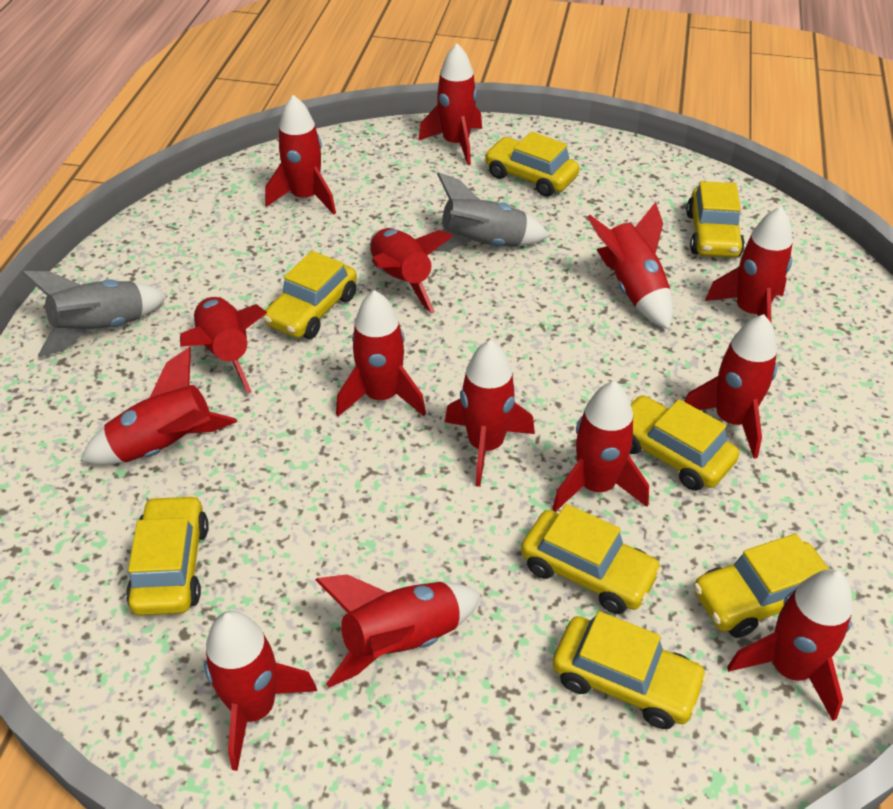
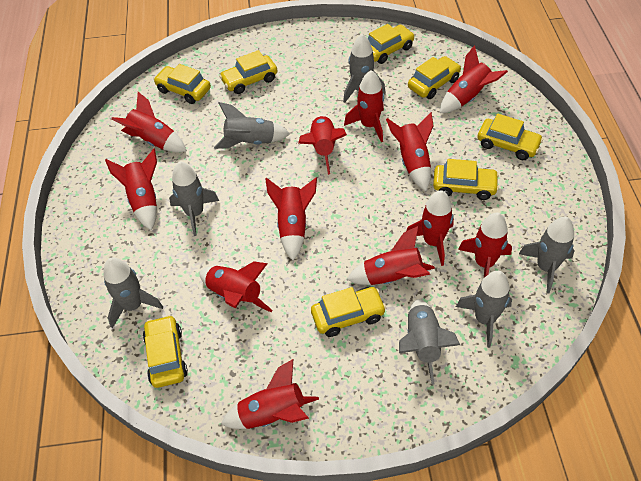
grey rocket: 2 -> 7
red rocket: 14 -> 12

